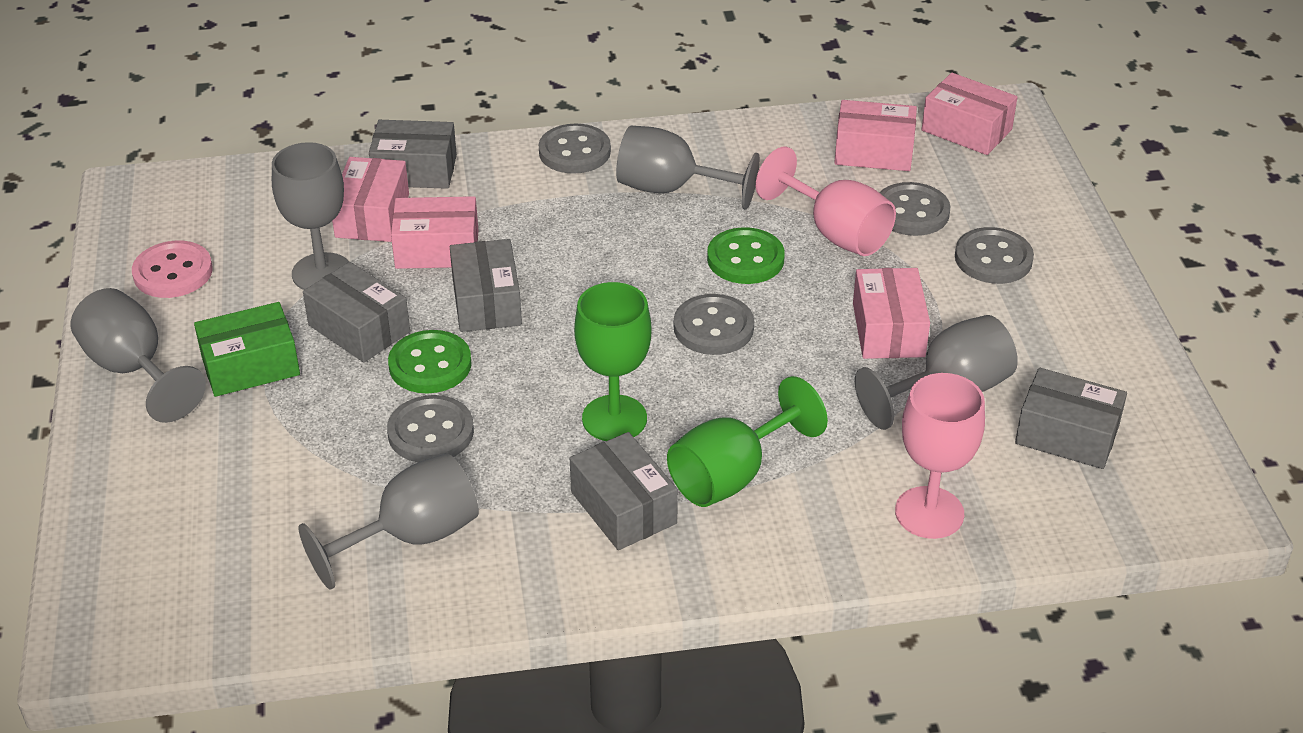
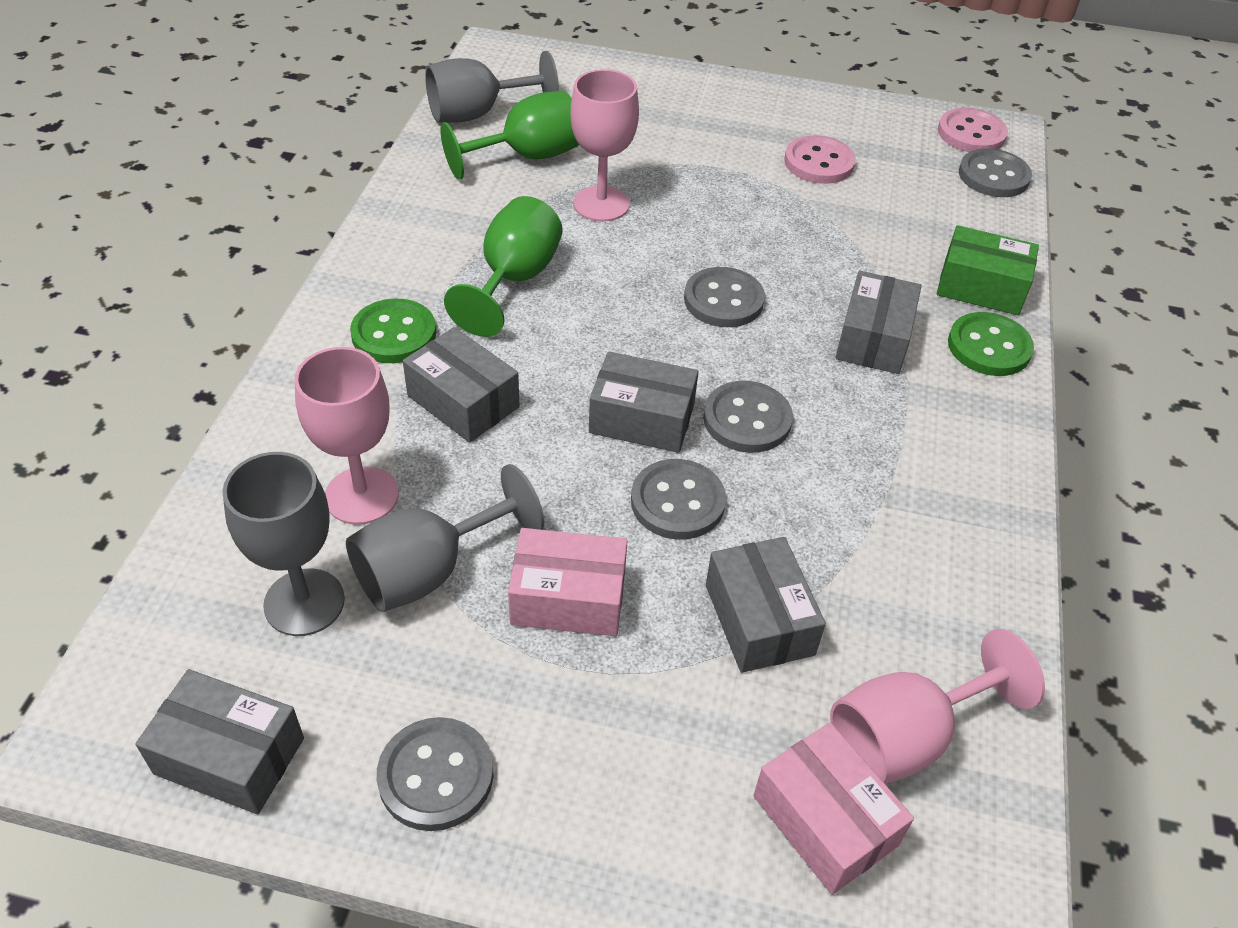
grey goblet: 5 -> 3
pink box: 5 -> 2
pink button: 1 -> 2
pink goblet: 2 -> 3

